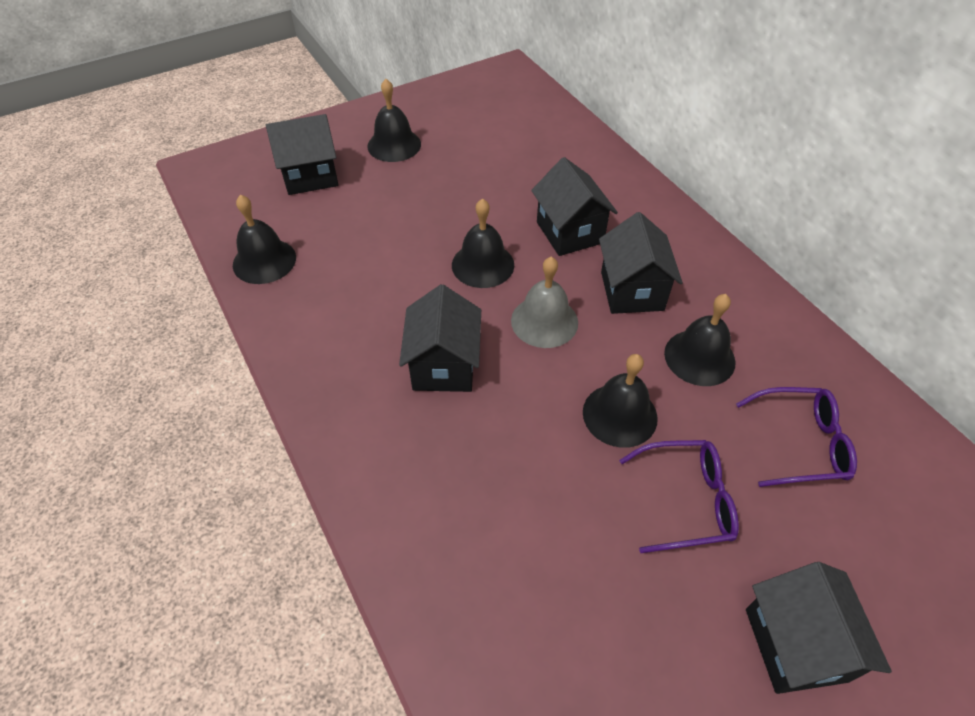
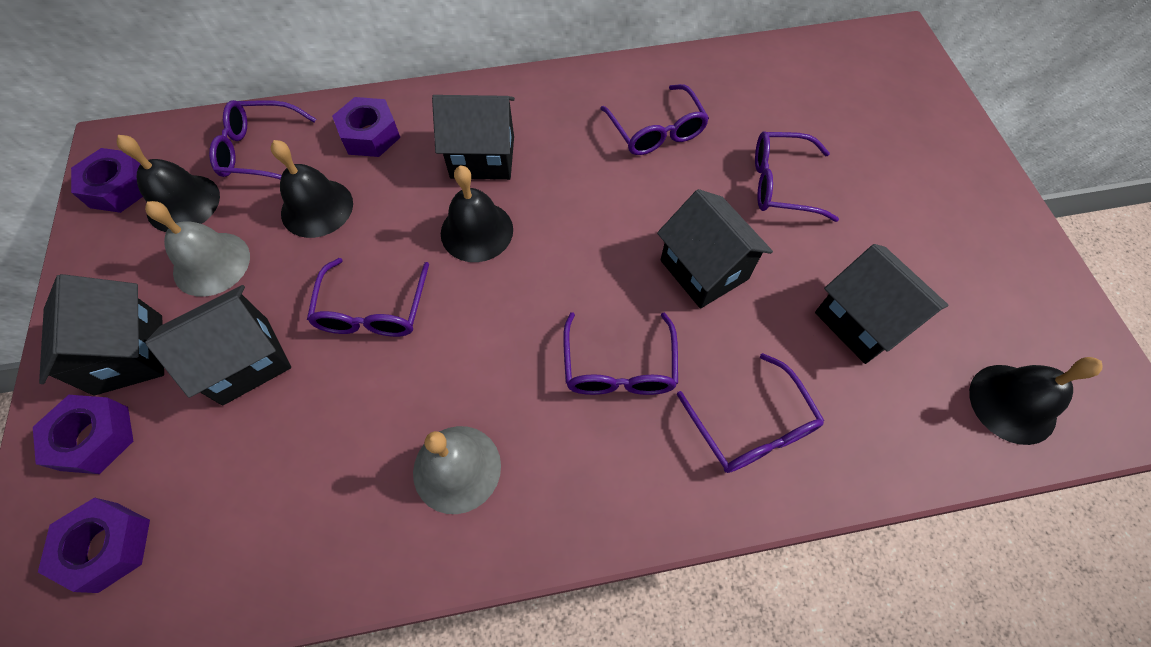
black bell: 5 -> 4
grey bell: 1 -> 2
purple glasses: 2 -> 6
purple nut: 0 -> 4

